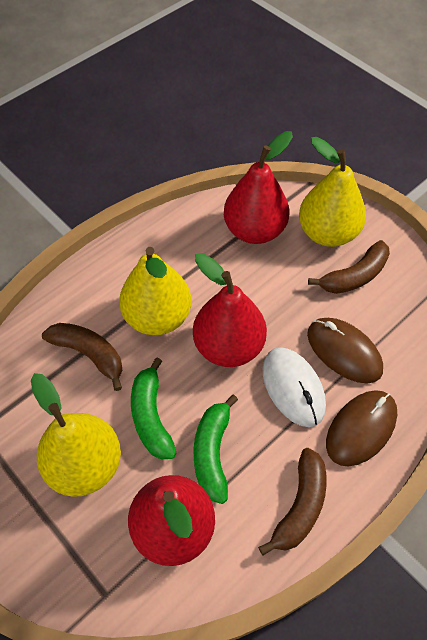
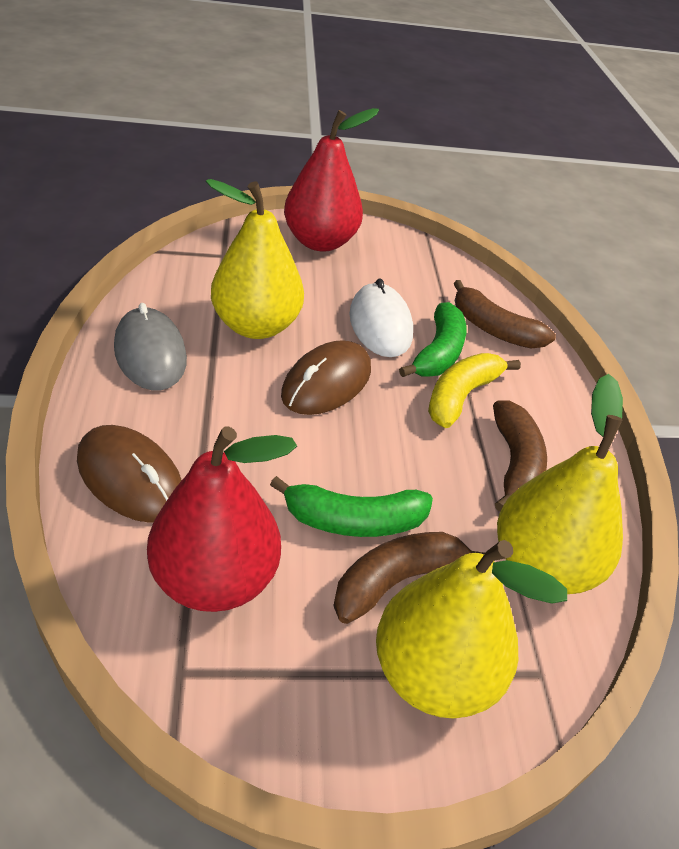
grey mouse: 0 -> 1
red pear: 3 -> 2
yellow banana: 0 -> 1

